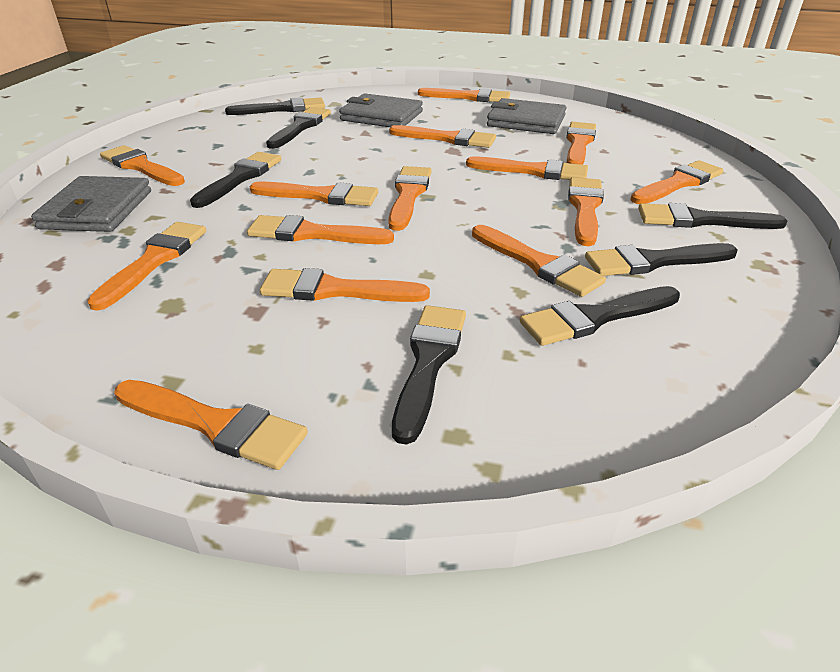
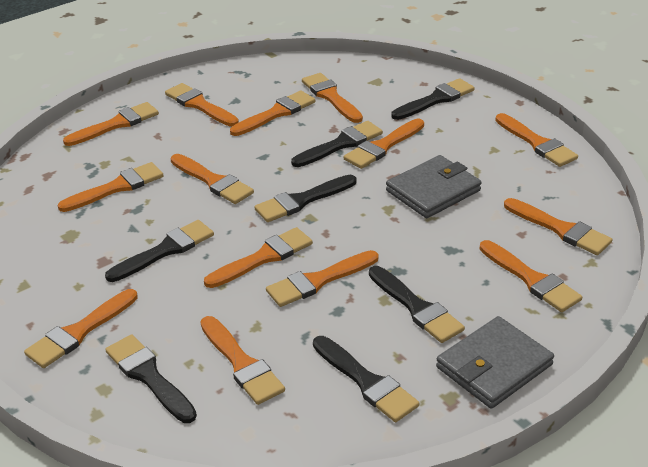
grey wallet: 3 -> 2

